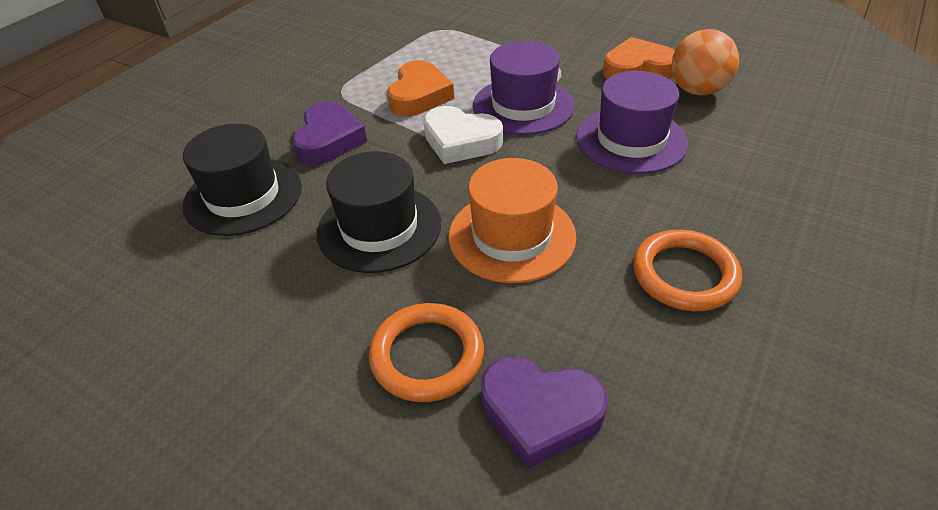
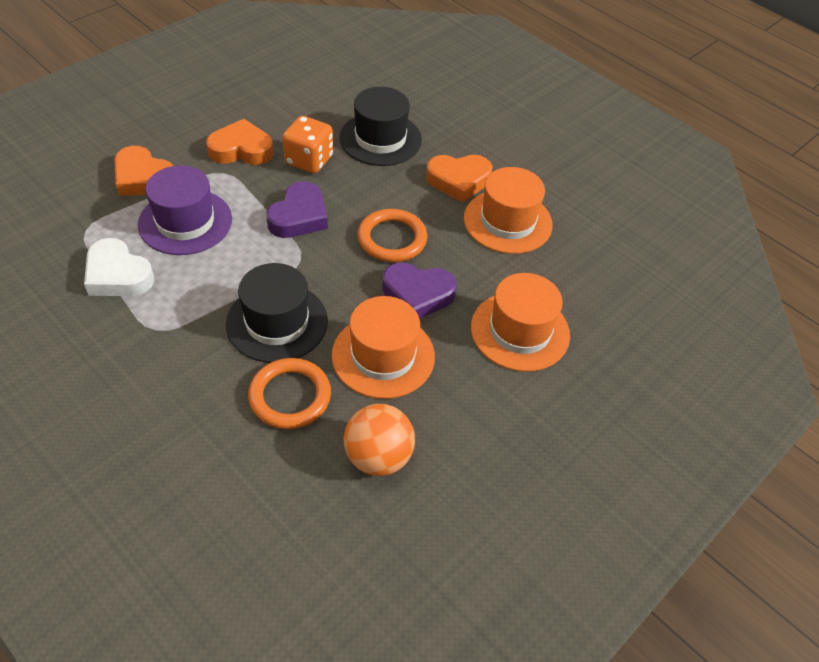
orange dice: 0 -> 1
orange hat: 1 -> 3
orange heart: 2 -> 3
purple hat: 2 -> 1

